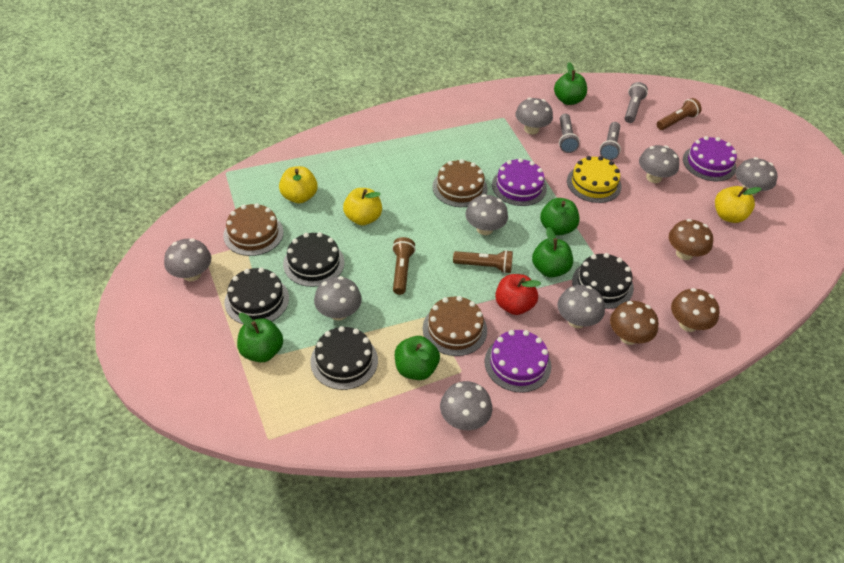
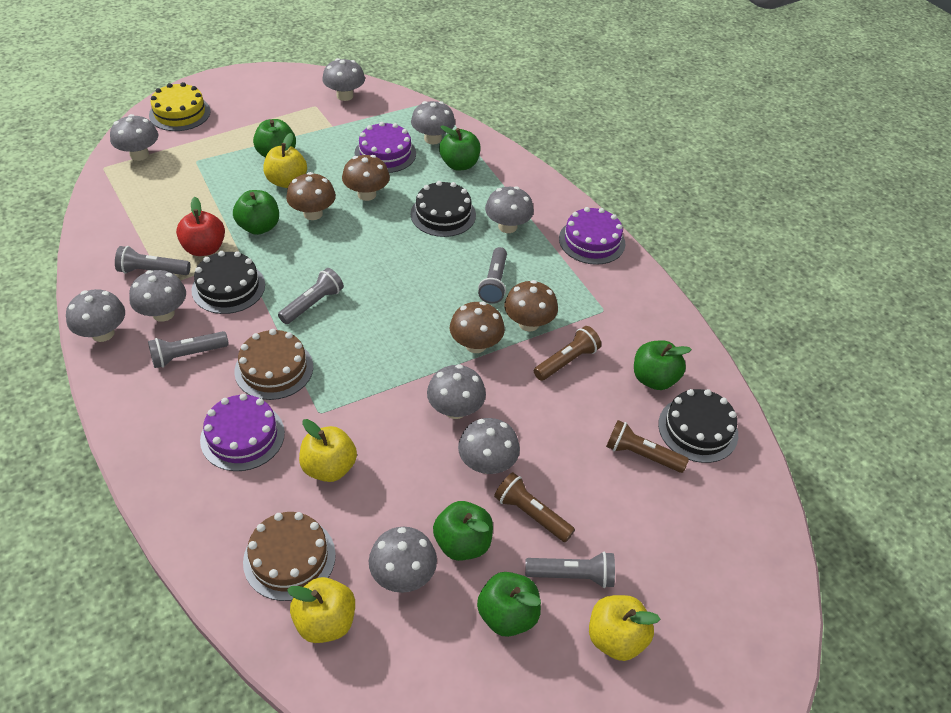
black cake: 4 -> 3
brown cake: 3 -> 2
brown mushroom: 3 -> 4
green apple: 5 -> 6
grey flashlight: 3 -> 5
grey mushroom: 8 -> 9
yellow apple: 3 -> 4

